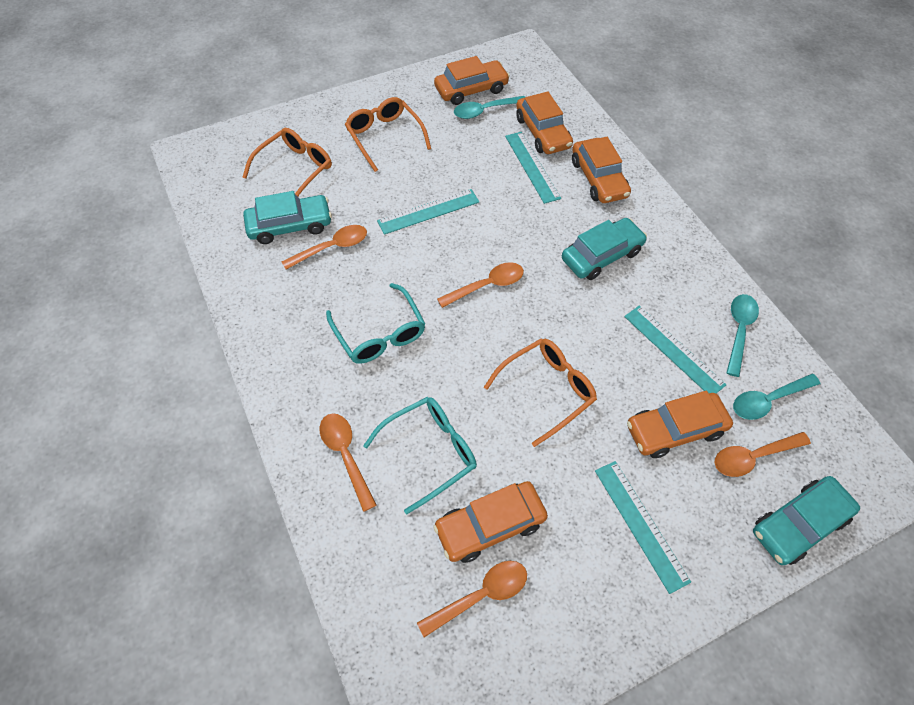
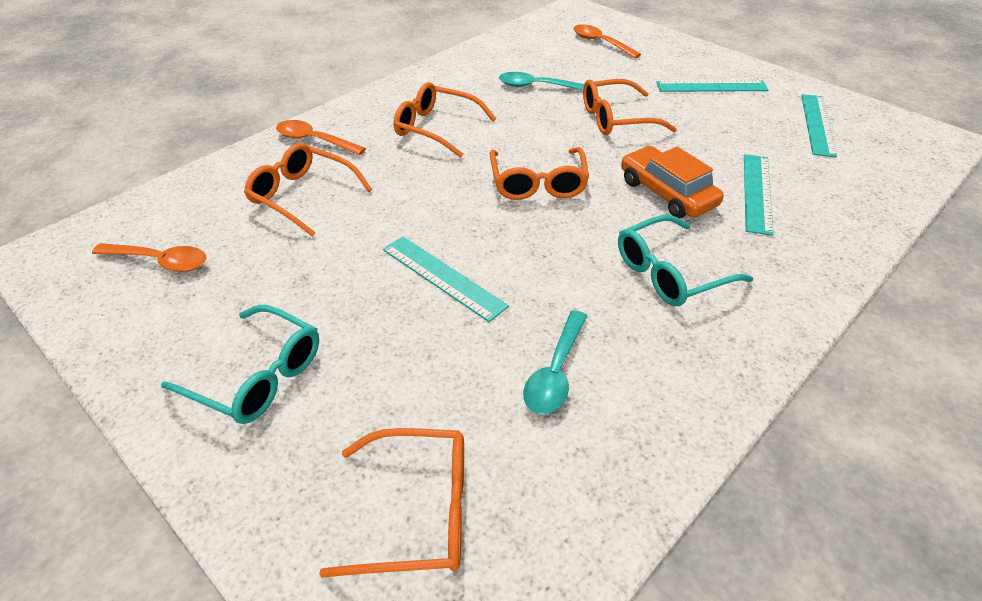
orange car: 5 -> 1
orange glasses: 3 -> 5
orange spoon: 5 -> 3
turquoise car: 3 -> 0
turquoise spoon: 3 -> 2

